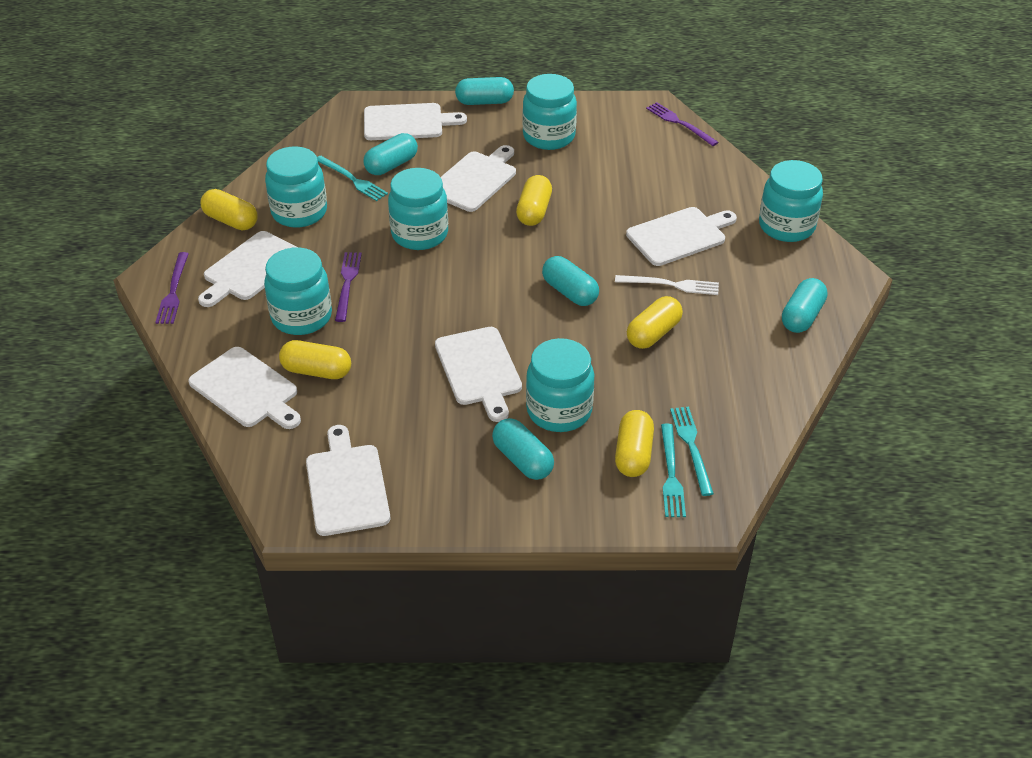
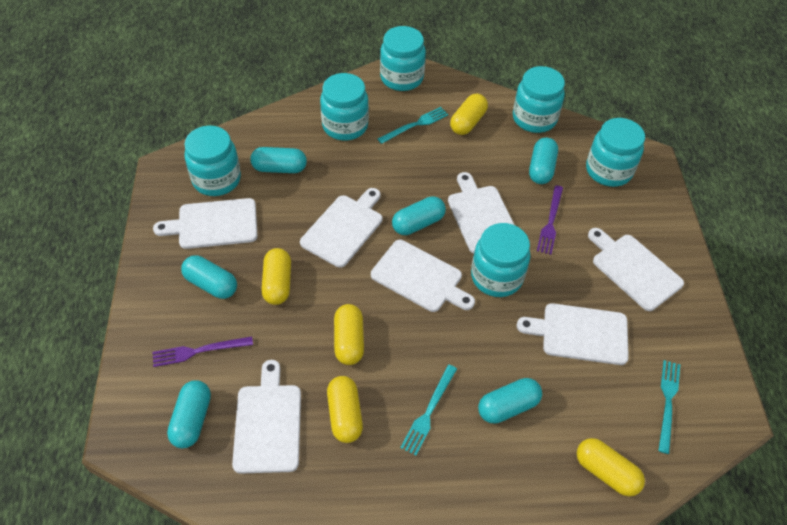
purple fork: 3 -> 2
turquoise capsule: 5 -> 6
white fork: 1 -> 0

